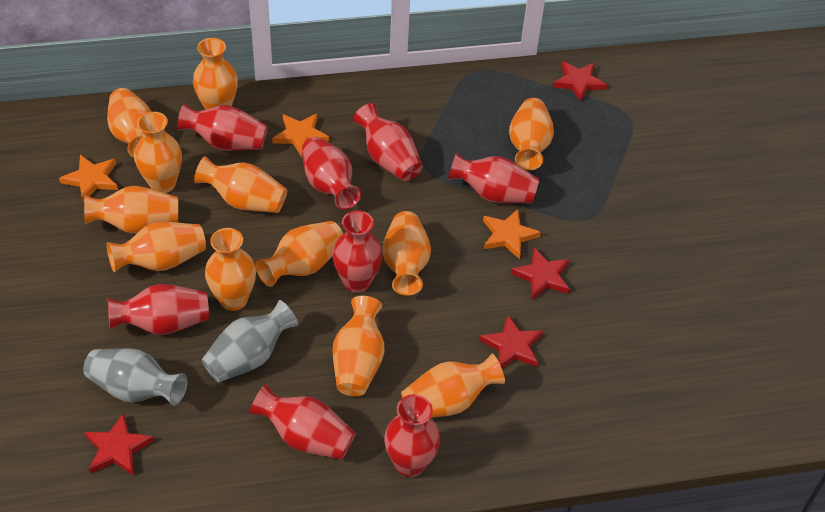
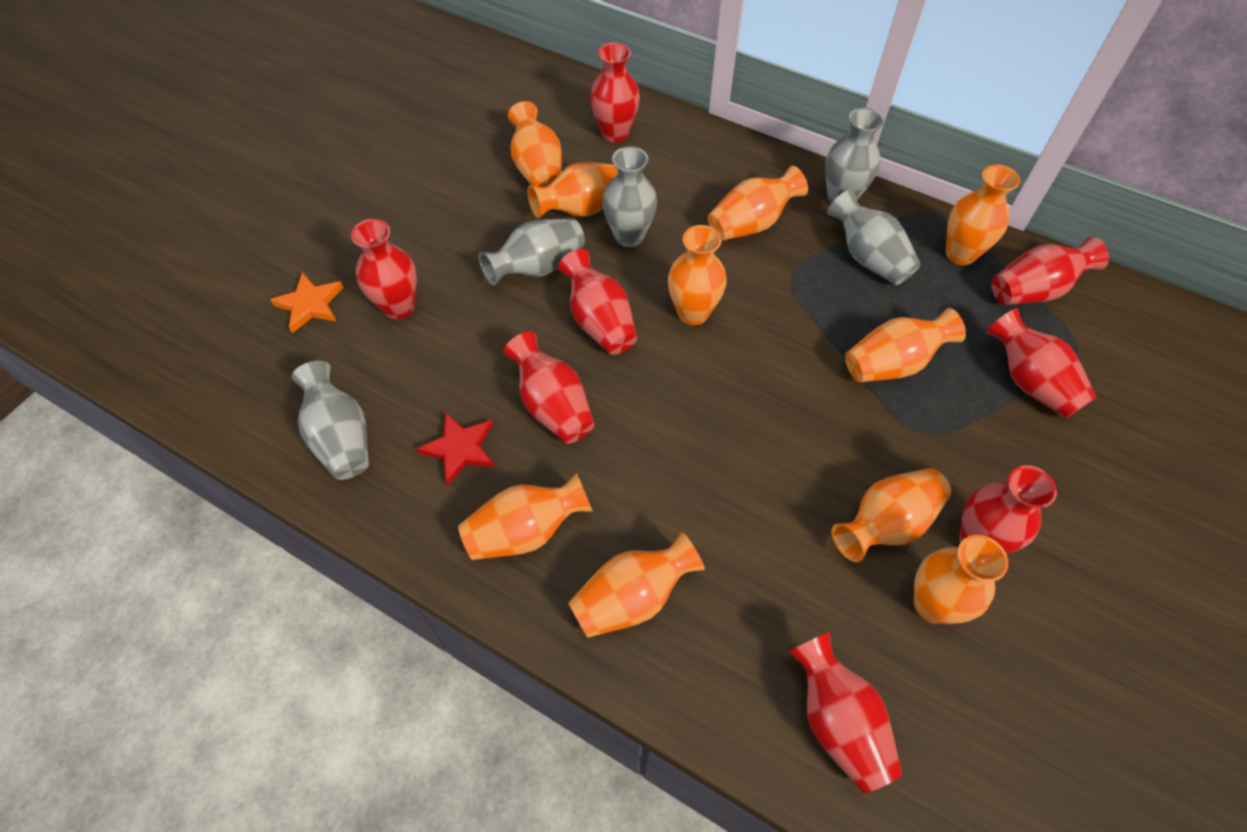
grey vase: 2 -> 5
orange star: 3 -> 1
orange vase: 12 -> 10
red star: 4 -> 1

